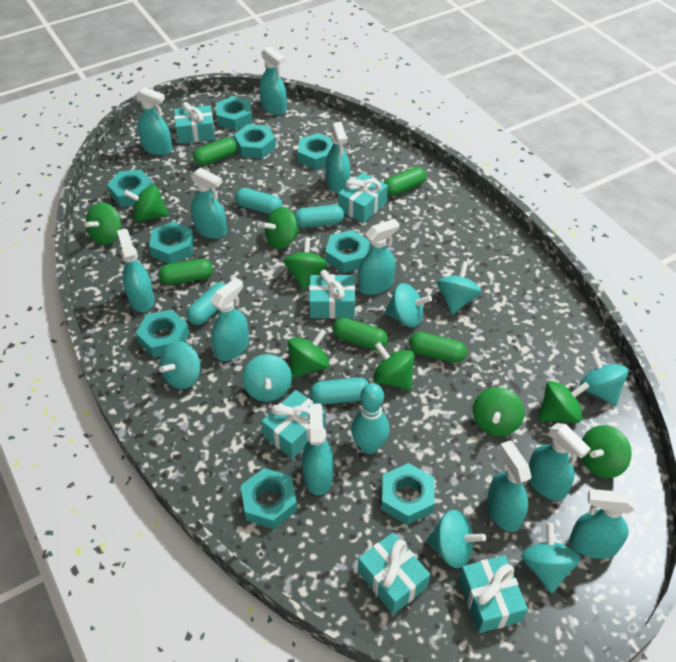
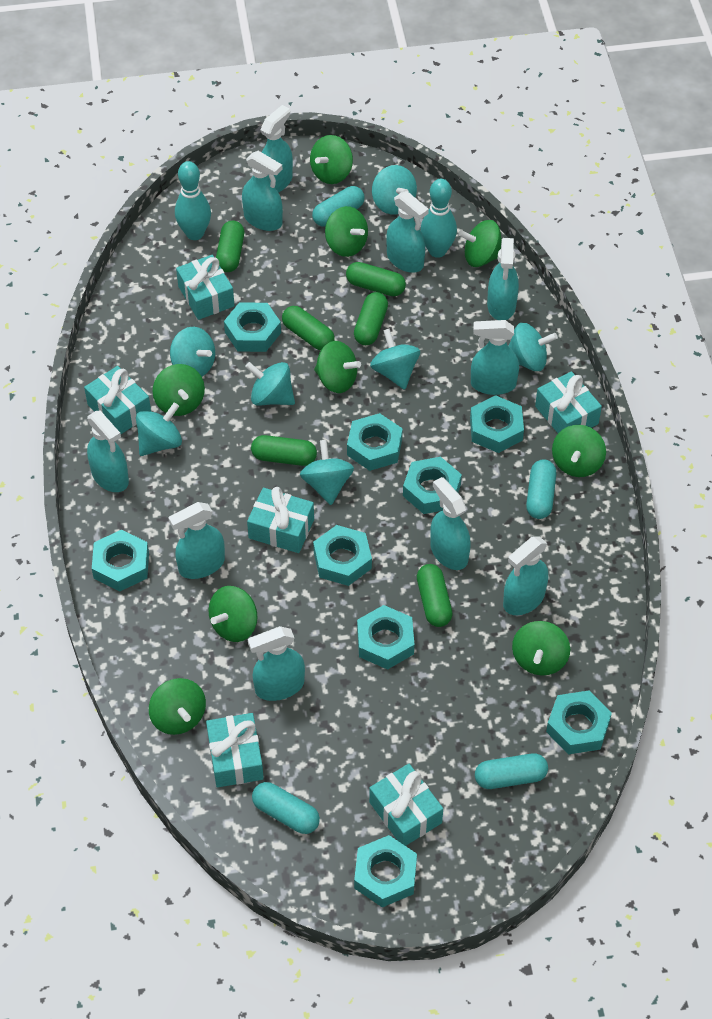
green capsule: 5 -> 6
turquoise bowling pin: 1 -> 2
turquoise spray bottle: 11 -> 10

